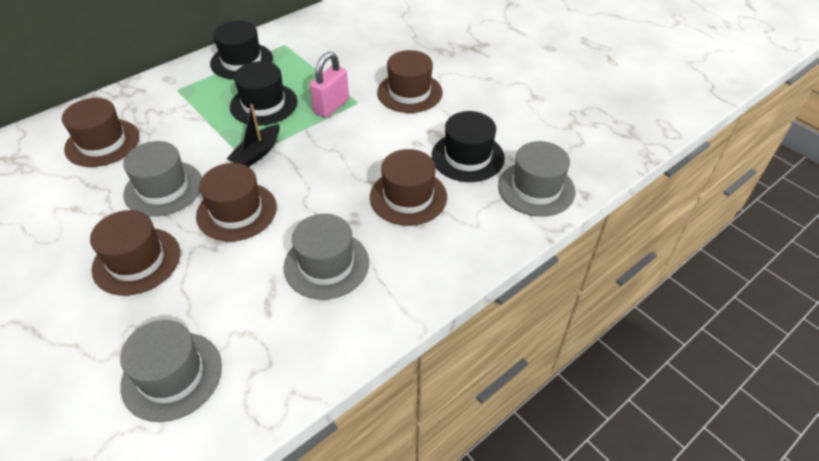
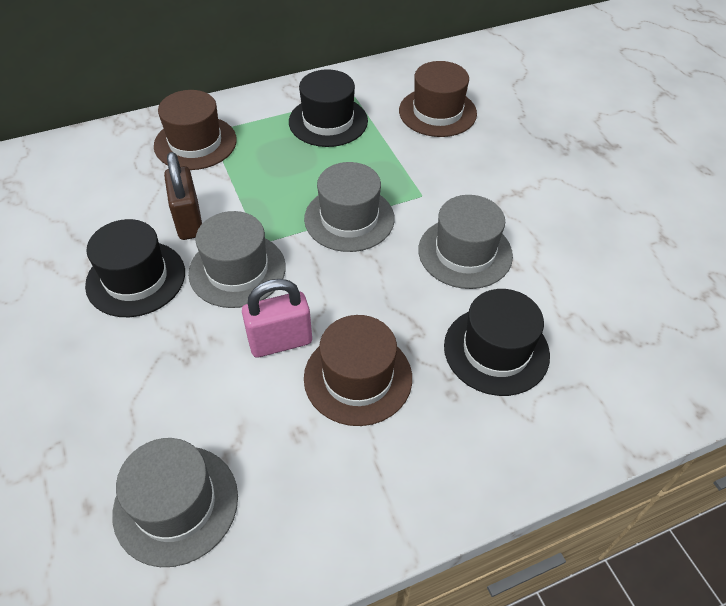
black boat: 1 -> 0
brown hat: 5 -> 3
brown padlock: 0 -> 1

